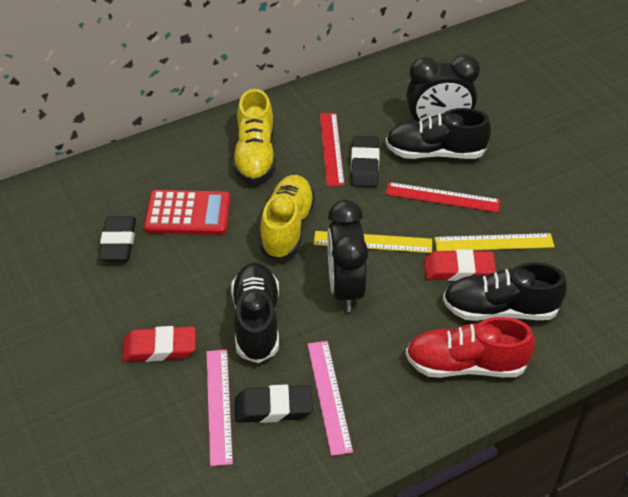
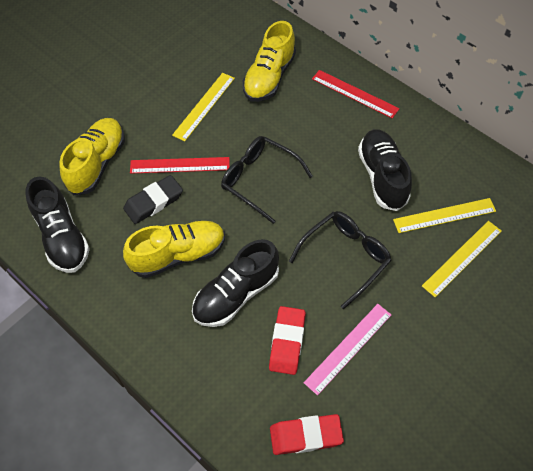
black clock: 2 -> 0
black eraser: 3 -> 1
black glasses: 0 -> 2
pink ruler: 2 -> 1
red calculator: 1 -> 0
red shoe: 1 -> 0
yellow ruler: 2 -> 3
yellow shoe: 2 -> 3

